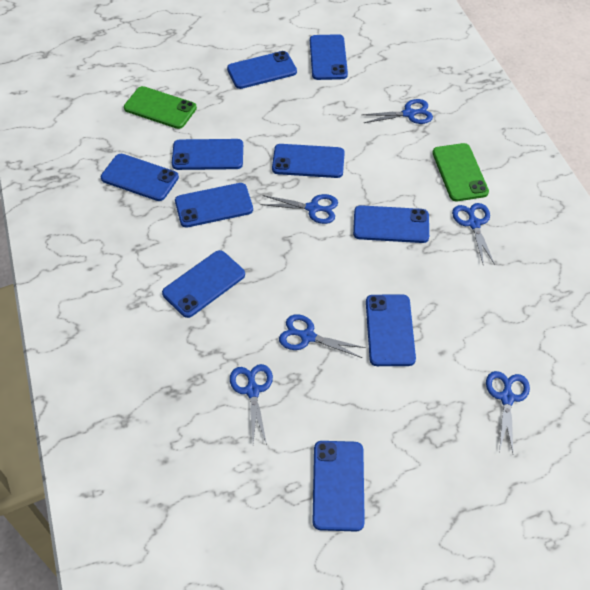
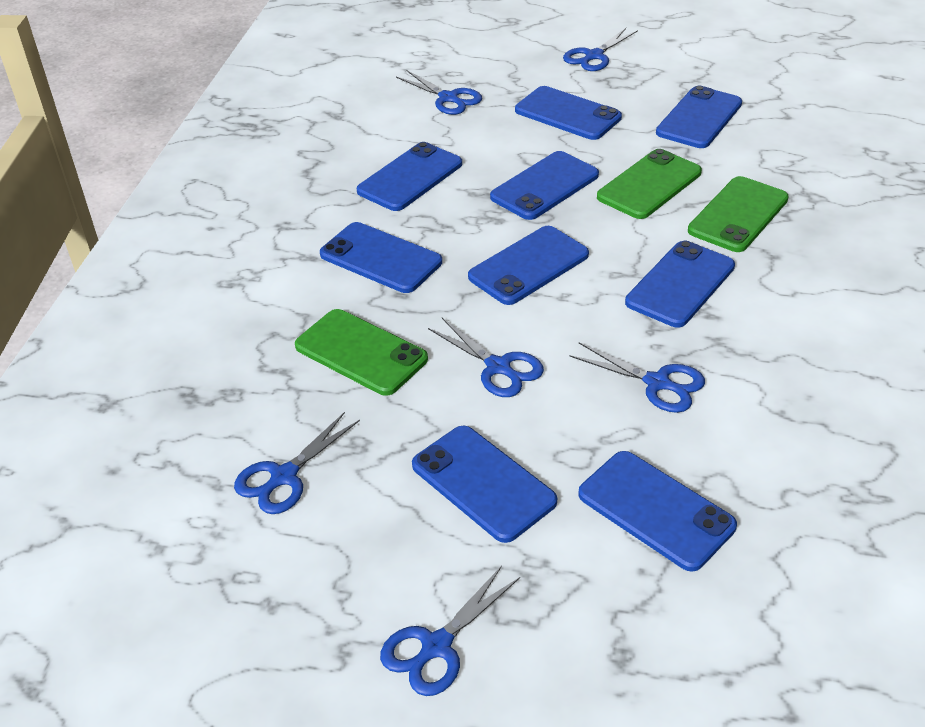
blue phone: 10 -> 9
green phone: 2 -> 3

